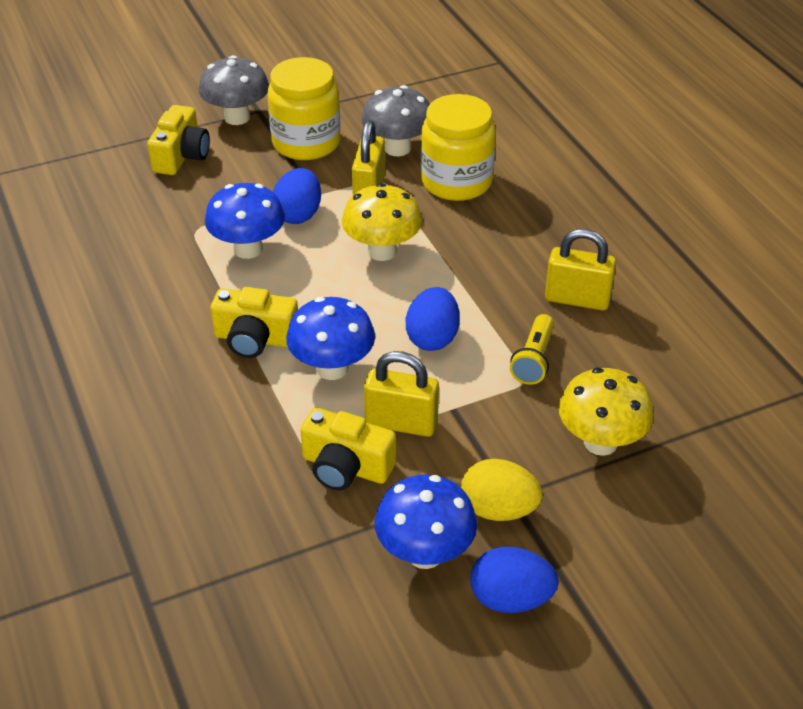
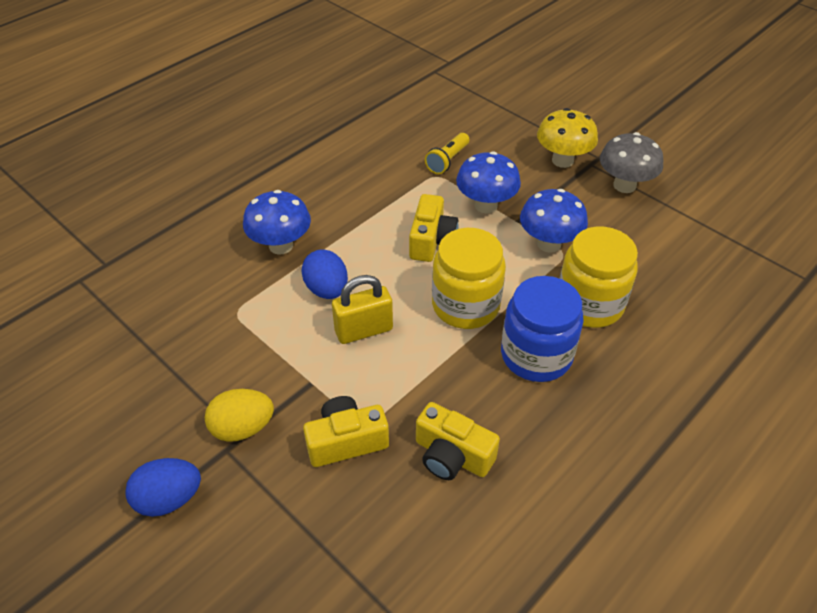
blue egg: 3 -> 2
blue jar: 0 -> 1
grey mushroom: 2 -> 1
yellow mushroom: 2 -> 1
yellow padlock: 3 -> 1

